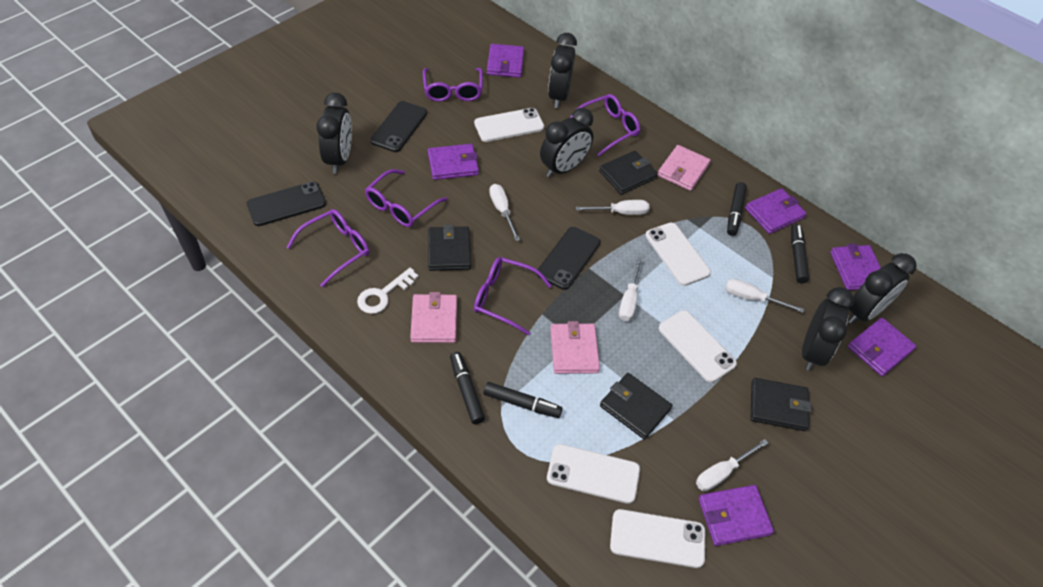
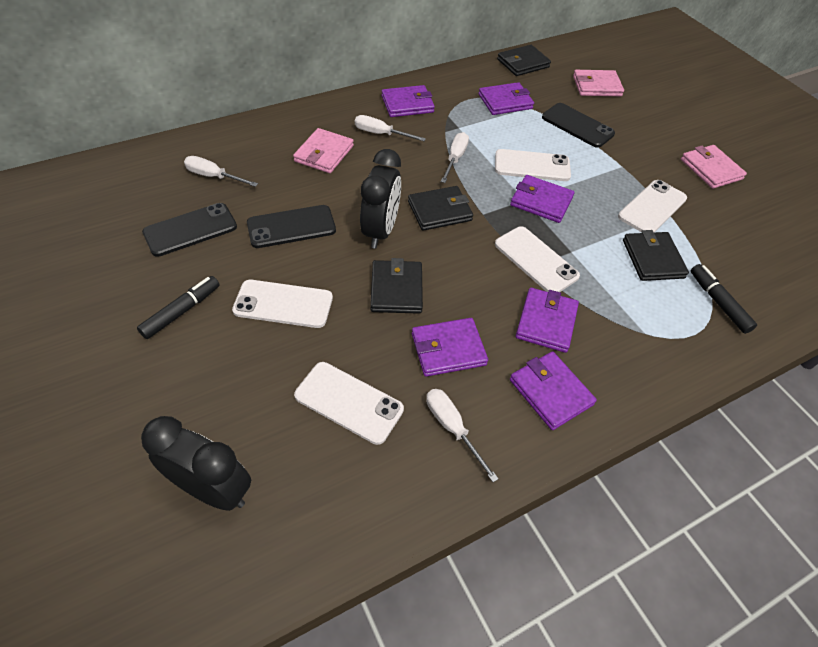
black clock: 5 -> 2
black marker: 4 -> 2
purple glasses: 5 -> 0
white key: 1 -> 0
white screwdriver: 5 -> 4

